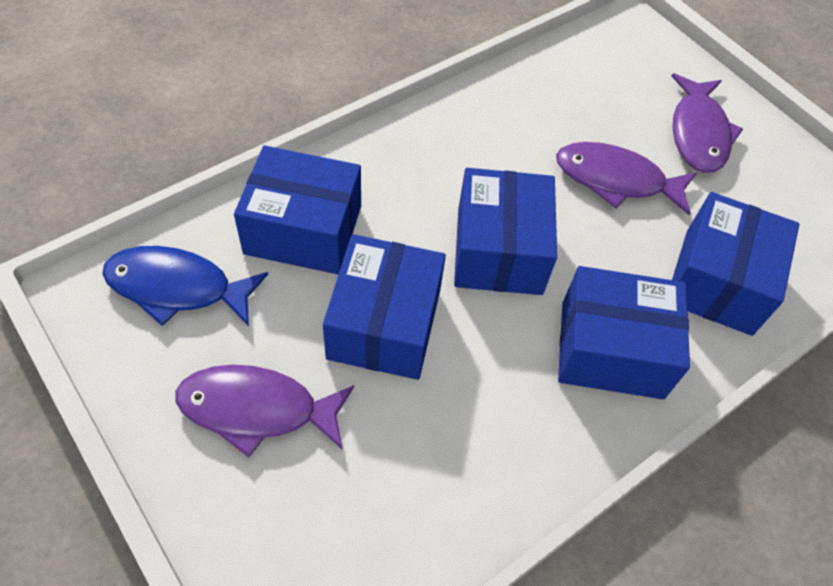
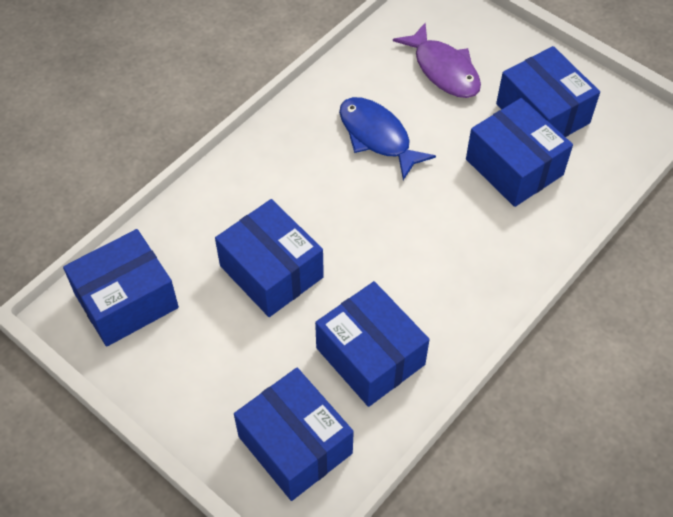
blue box: 5 -> 6
purple fish: 3 -> 1

